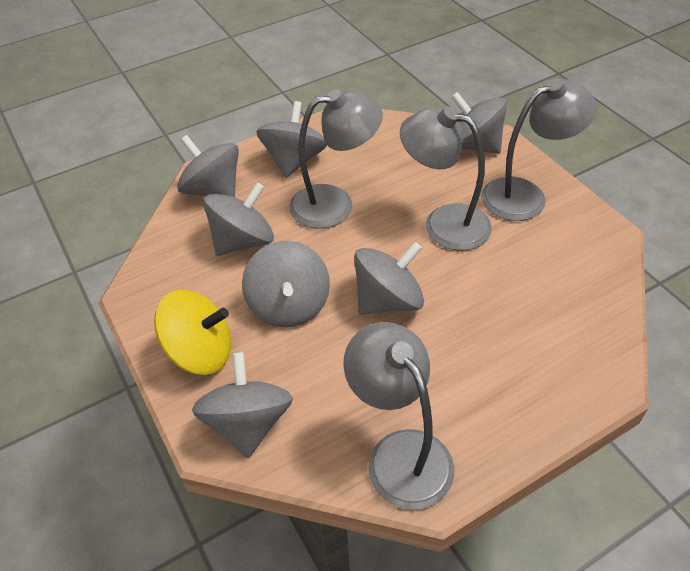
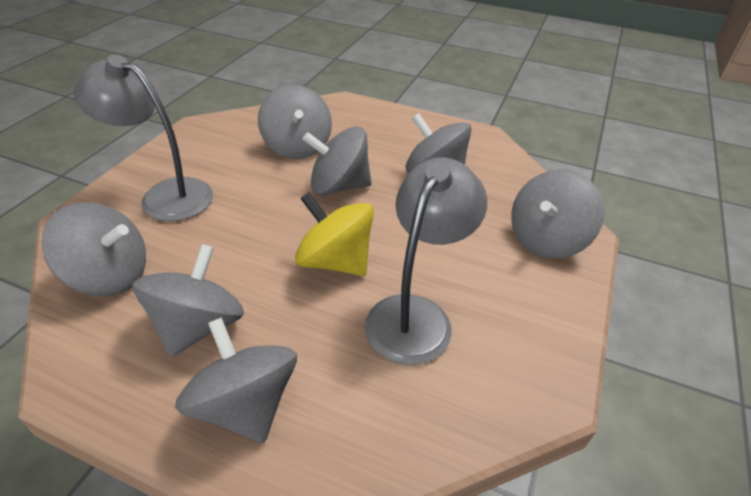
grey lamp: 4 -> 2

